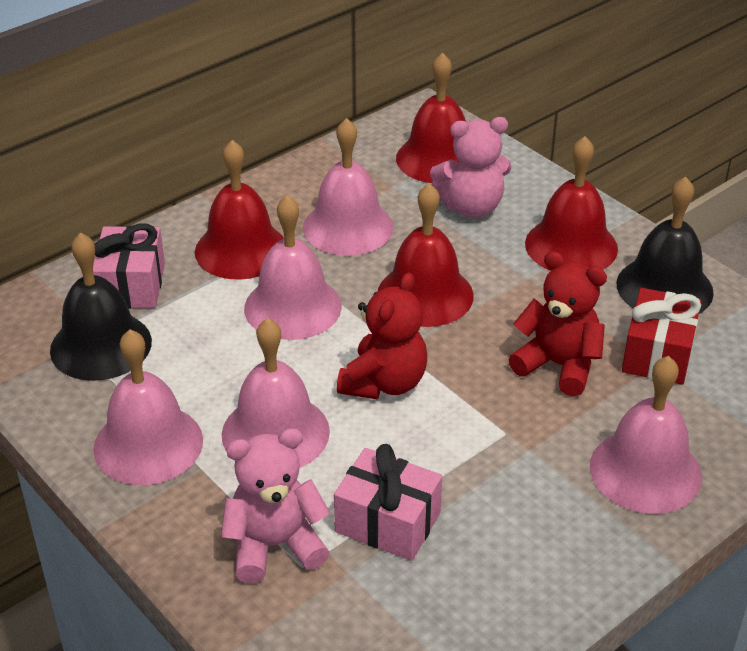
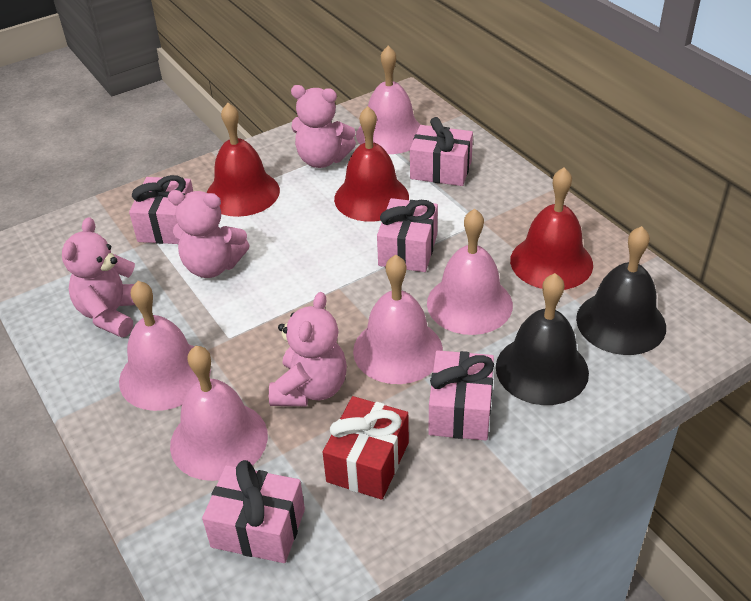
pink gift: 2 -> 5
pink teddy bear: 2 -> 4
red bell: 4 -> 3
red teddy bear: 2 -> 0

